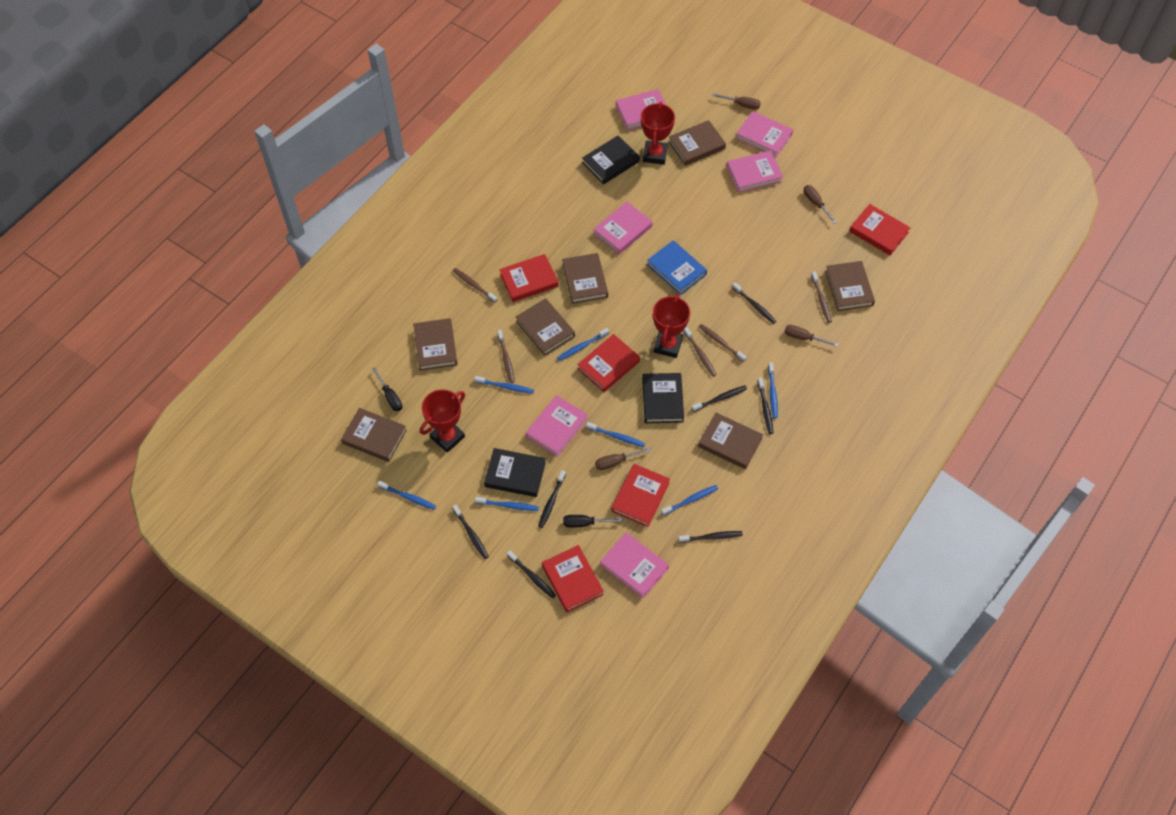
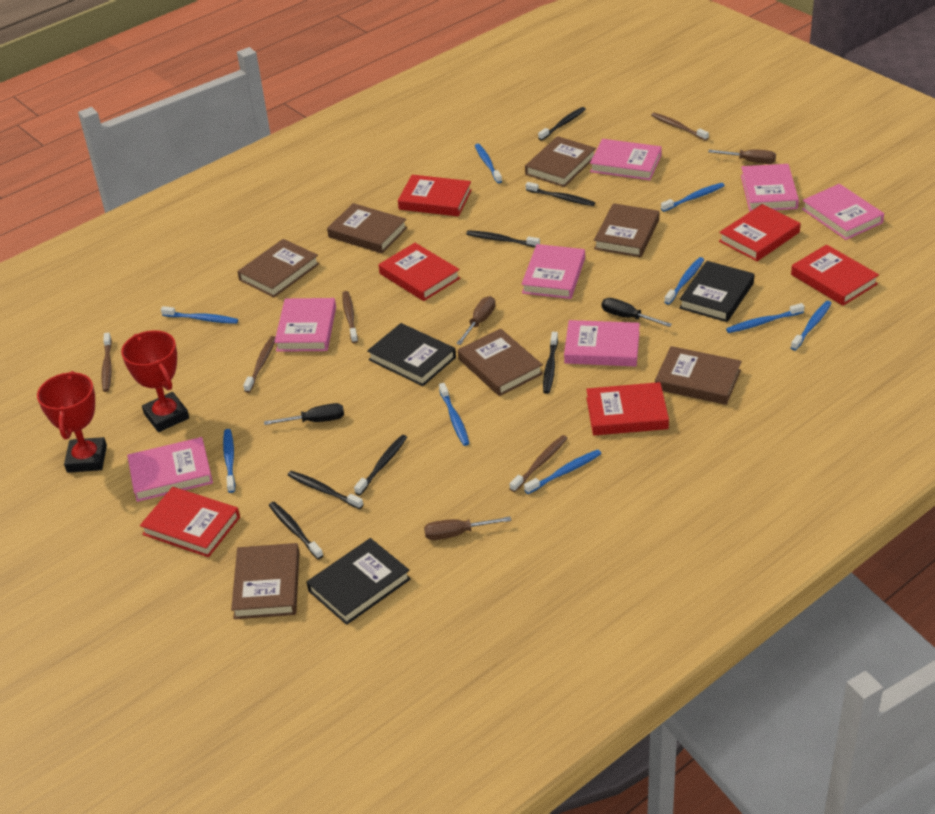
blue book: 1 -> 0
blue toothbrush: 7 -> 9
brown screwdriver: 4 -> 3
pink book: 6 -> 7
red book: 5 -> 6
red trophy: 3 -> 2

